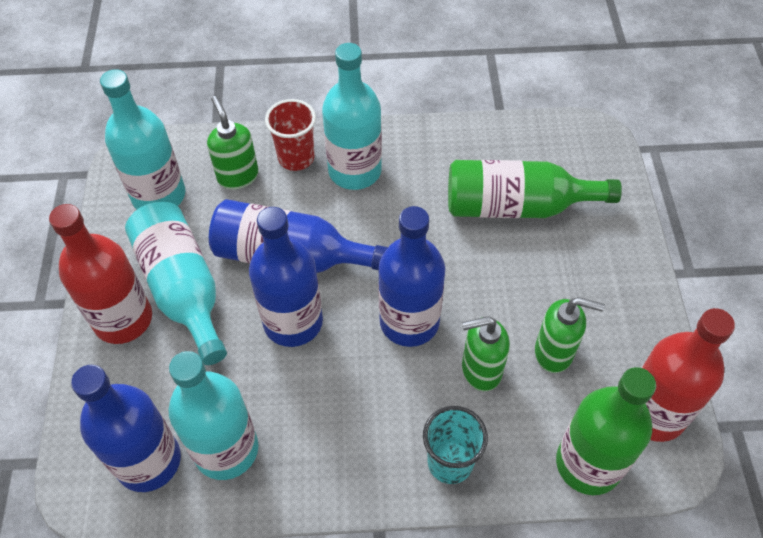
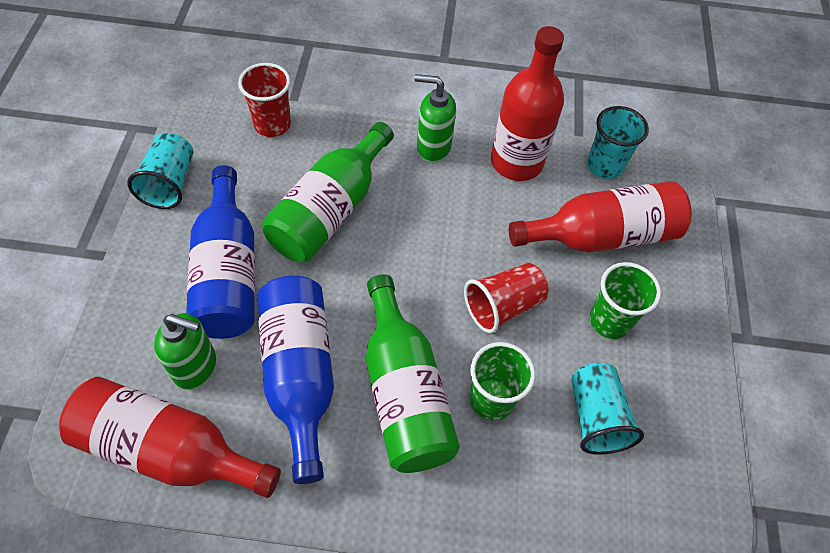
blue bottle: 4 -> 2
green cup: 0 -> 2
green soap dispenser: 3 -> 2
red bottle: 2 -> 3
red cup: 1 -> 2
turquoise bottle: 4 -> 0
turquoise cup: 1 -> 3

